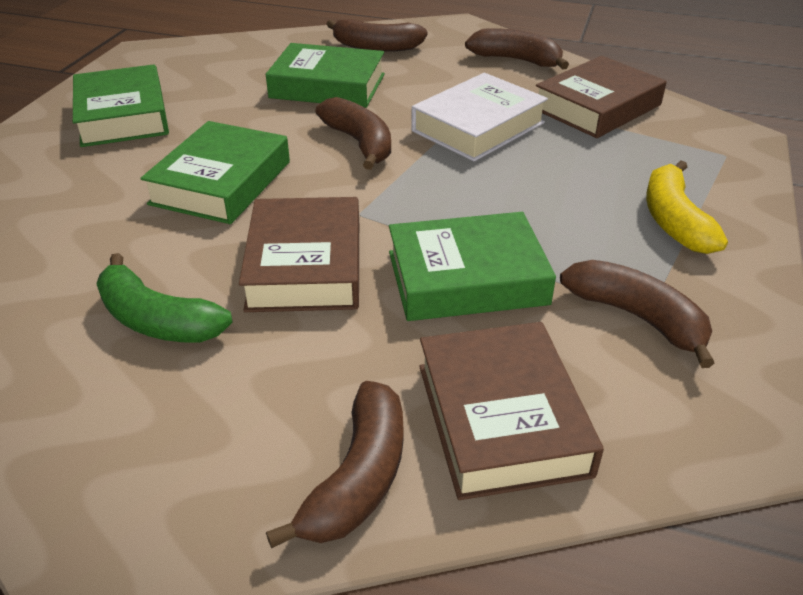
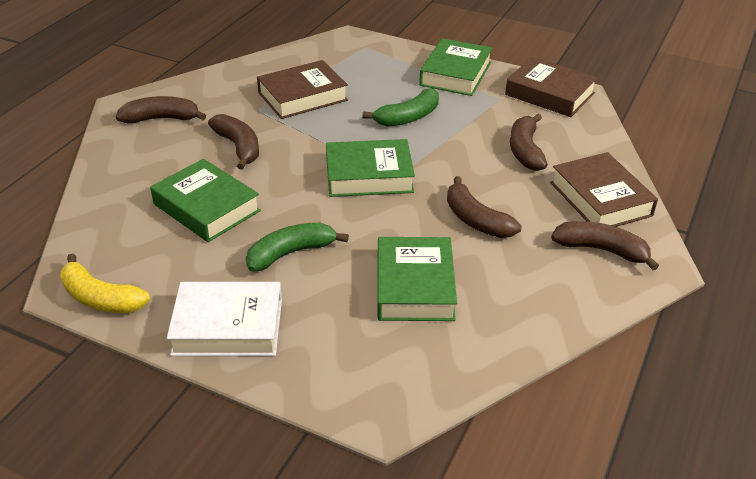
green banana: 1 -> 2

